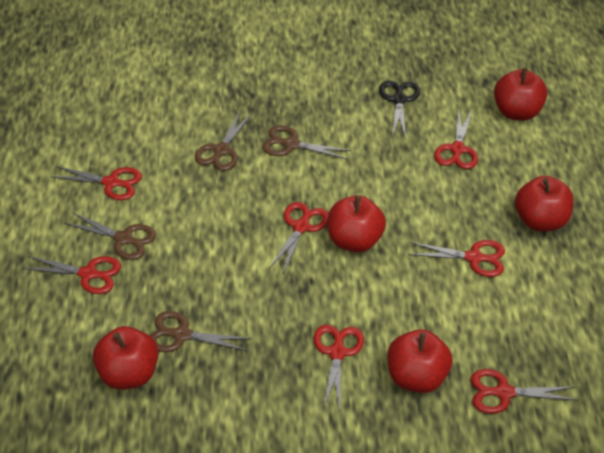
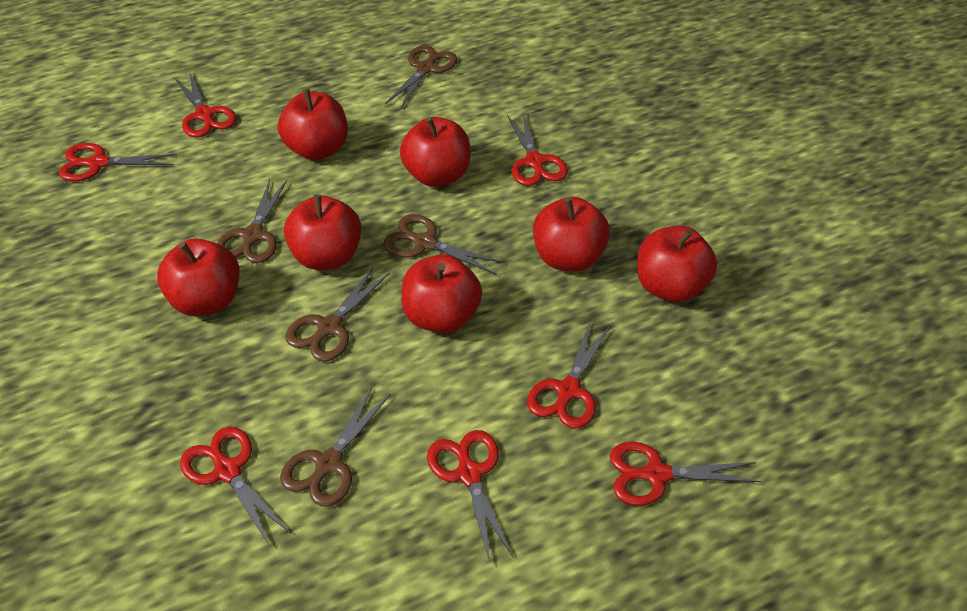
black scissors: 1 -> 0
brown scissors: 4 -> 5
red apple: 5 -> 7

